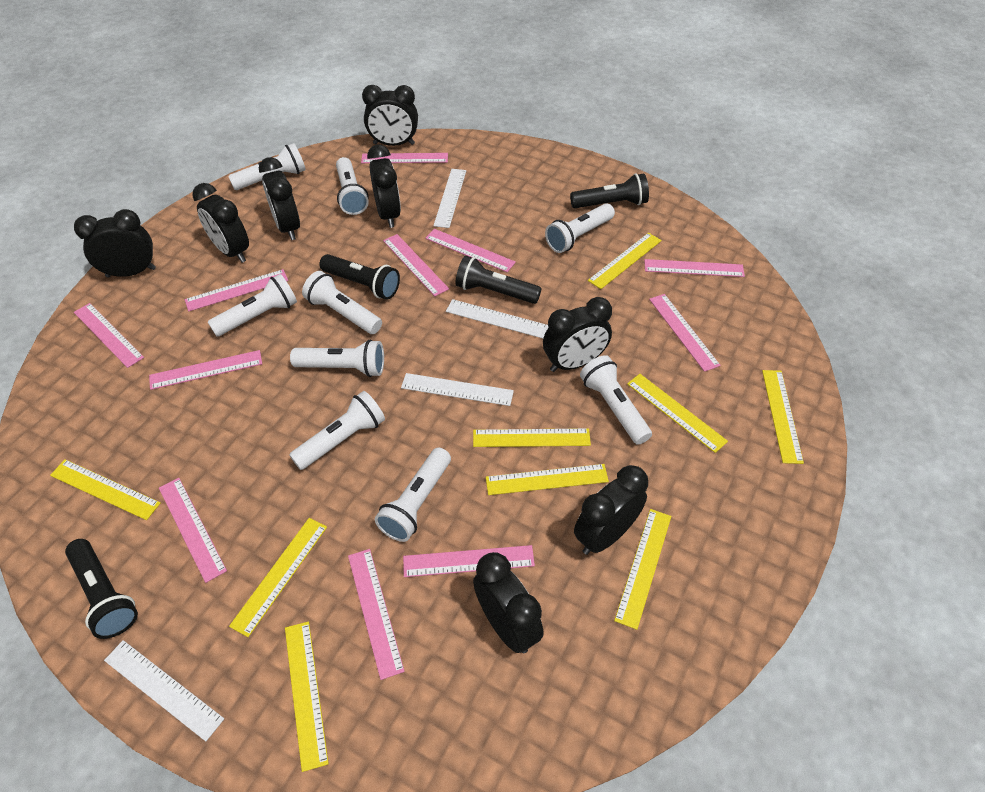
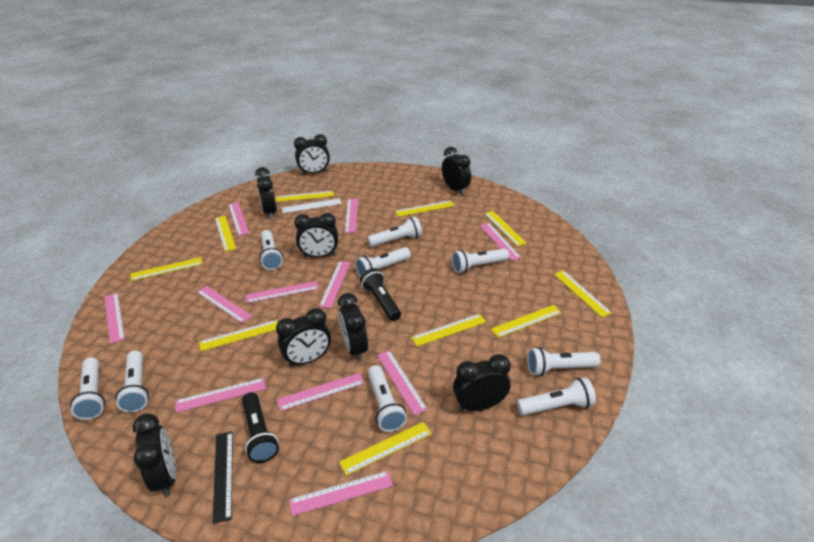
black flashlight: 4 -> 2
black ruler: 0 -> 1
white ruler: 4 -> 1
yellow ruler: 9 -> 10

